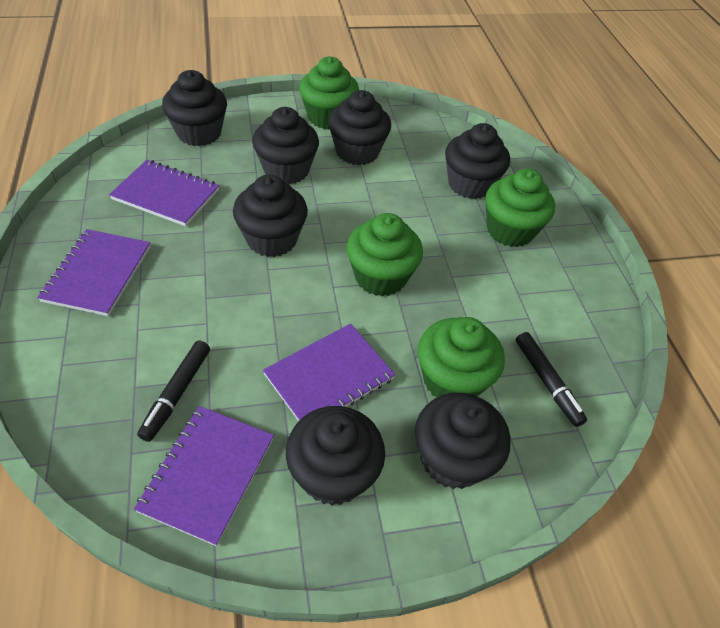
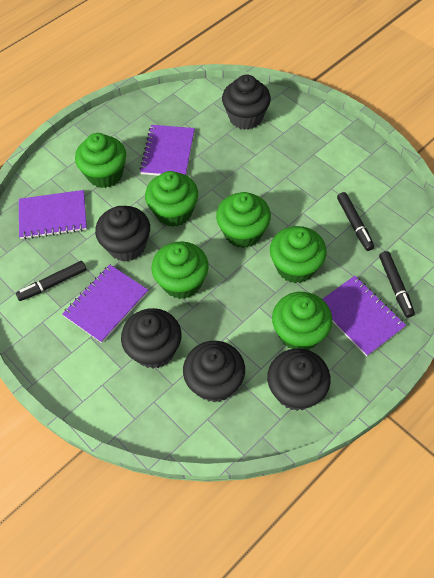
black cupcake: 7 -> 5
black marker: 2 -> 3
green cupcake: 4 -> 6

